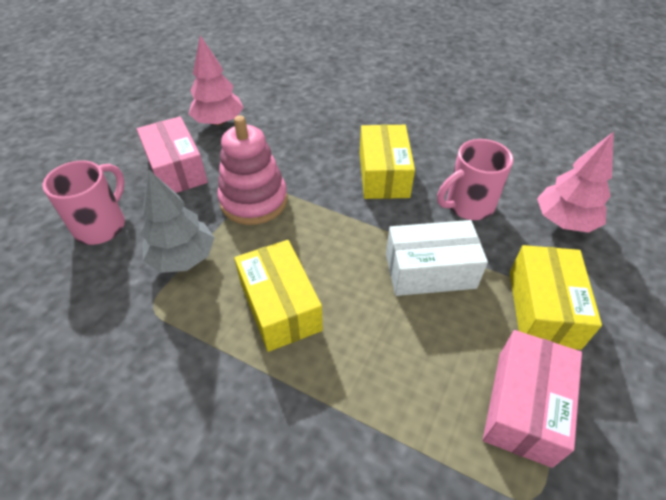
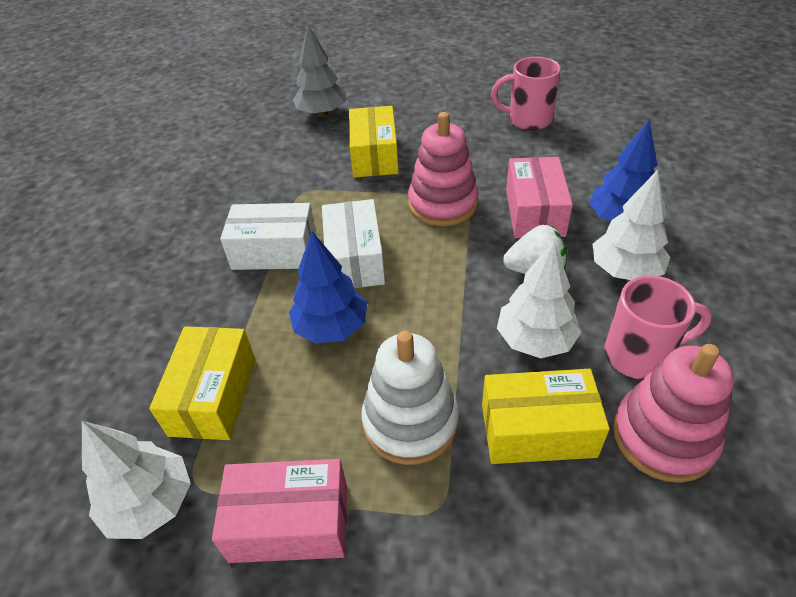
blue tree: 0 -> 2
pink stacking toy: 1 -> 2
pink tree: 2 -> 0
white box: 1 -> 2
white stacking toy: 0 -> 1
white strawberry: 0 -> 1
white tree: 0 -> 3

